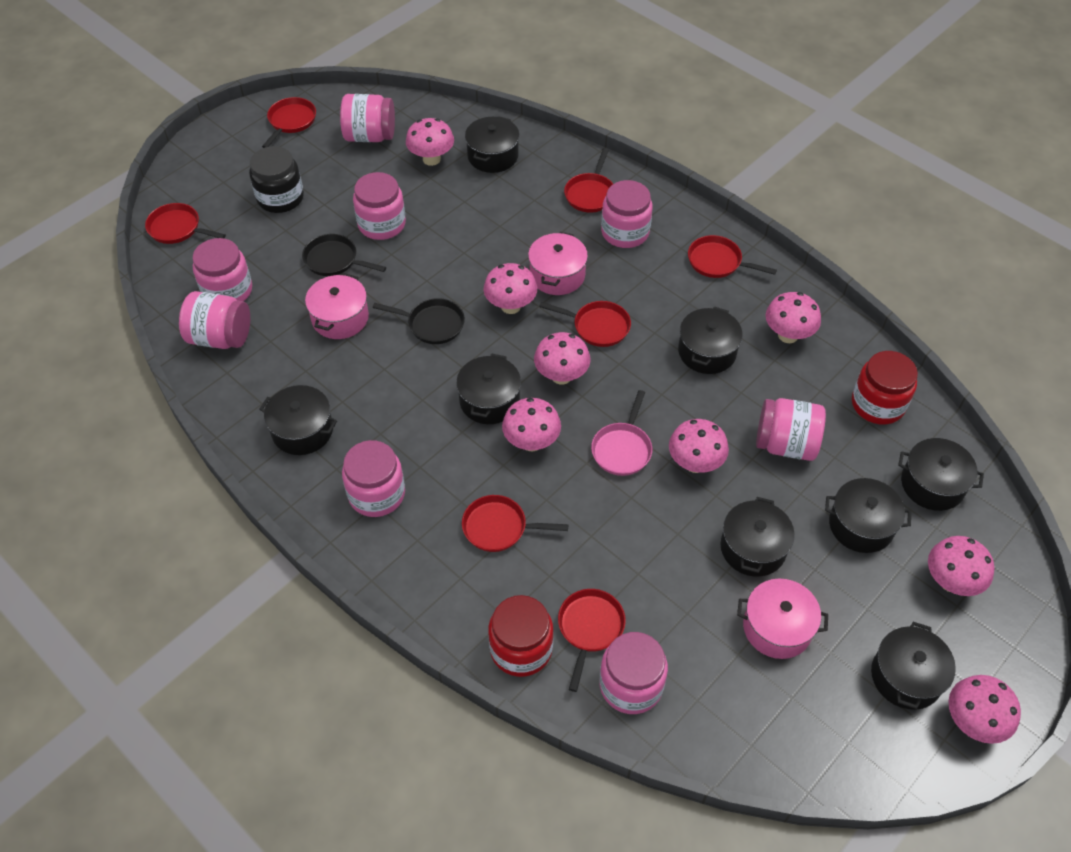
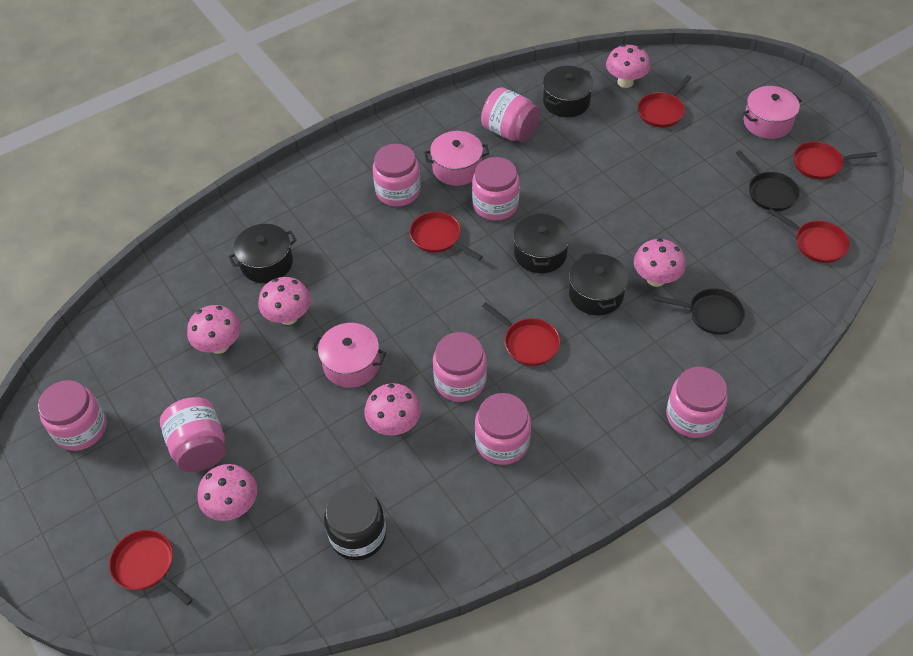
black pot: 8 -> 4
pink mushroom: 8 -> 6
pink pan: 1 -> 0
red jar: 2 -> 0
red pan: 7 -> 6

